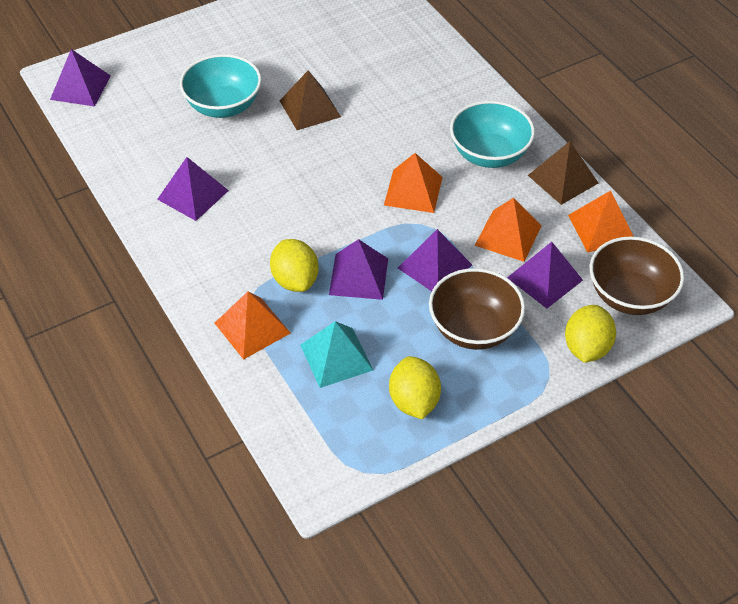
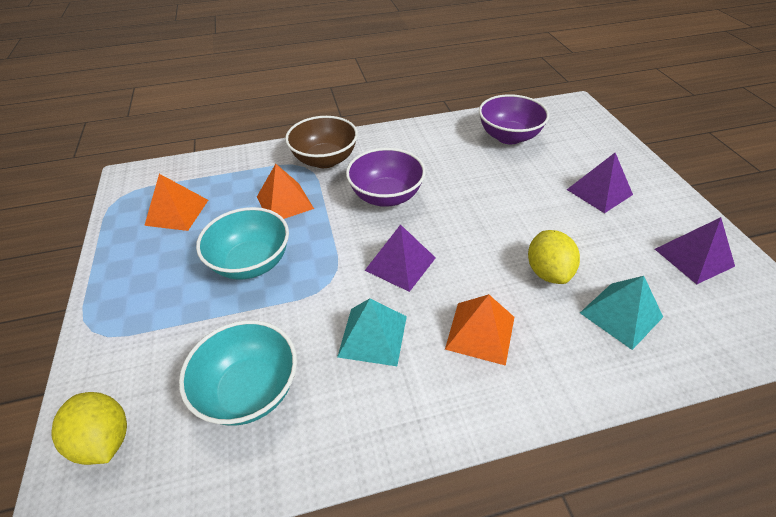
brown bowl: 2 -> 1
brown pyramid: 2 -> 0
orange pyramid: 4 -> 3
purple bowl: 0 -> 2
purple pyramid: 5 -> 3
turquoise pyramid: 1 -> 2
yellow lemon: 3 -> 2

